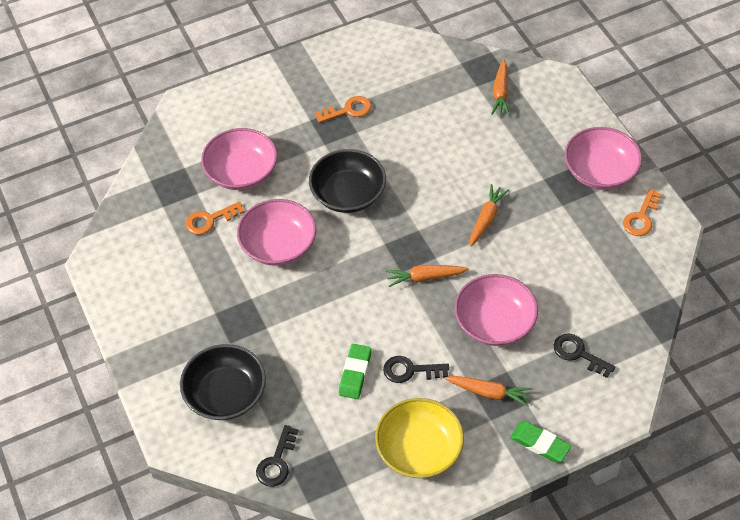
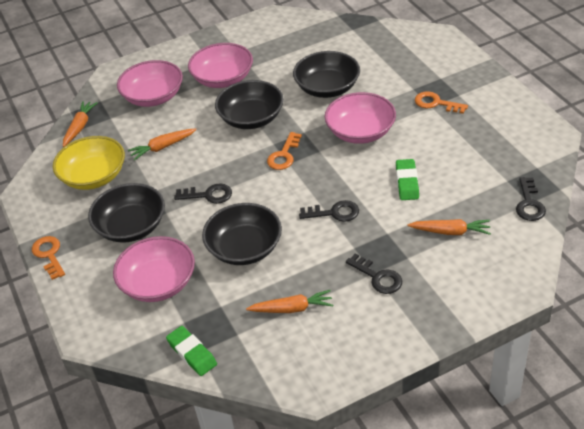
black bowl: 2 -> 4
black key: 3 -> 4

